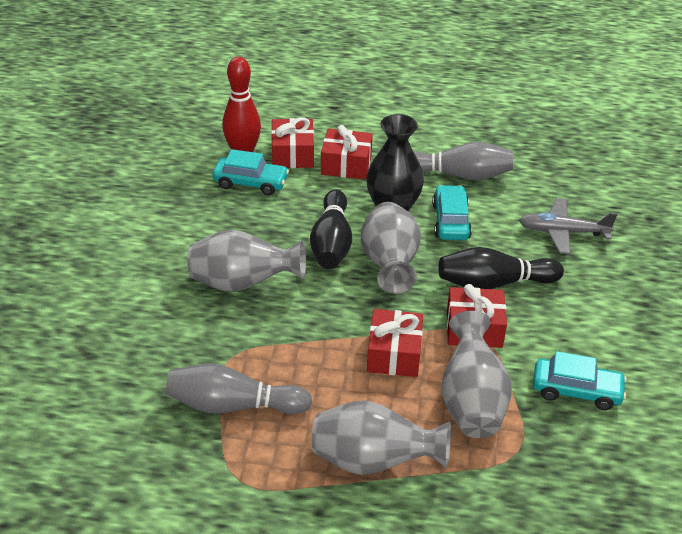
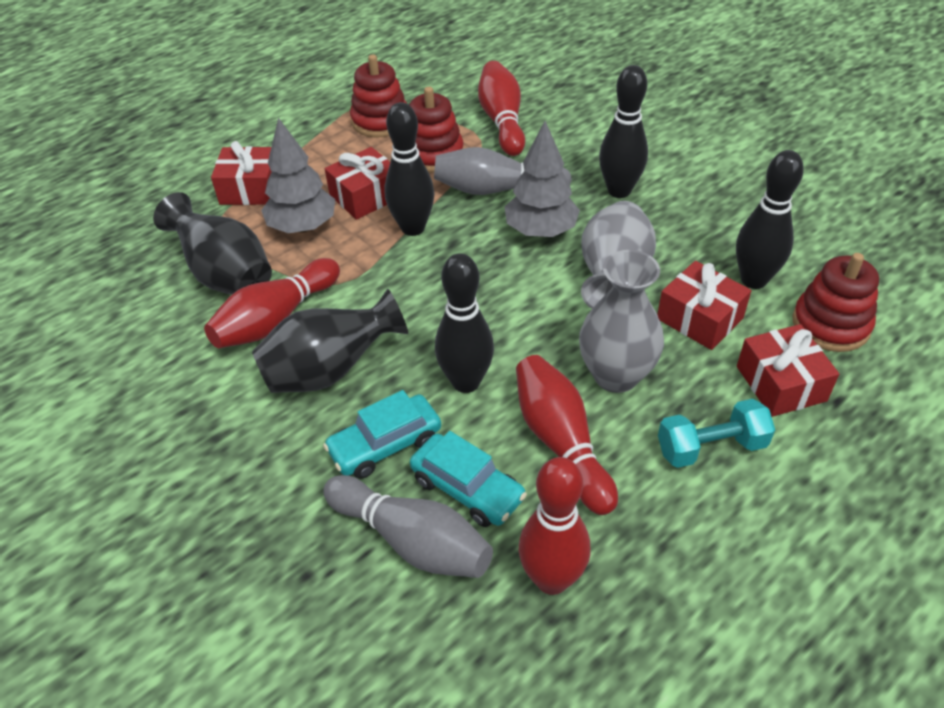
black bowling pin: 2 -> 4
black vase: 1 -> 2
grey plane: 1 -> 0
grey tree: 0 -> 2
grey vase: 4 -> 2
red bowling pin: 1 -> 4
red stacking toy: 0 -> 3
turquoise car: 3 -> 2
turquoise dumbbell: 0 -> 1

